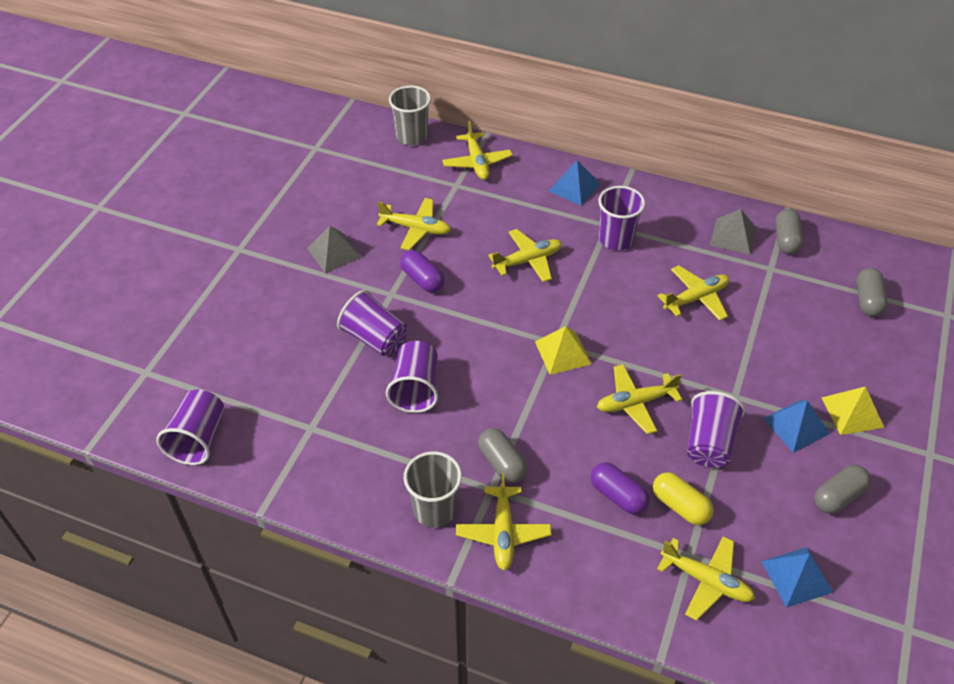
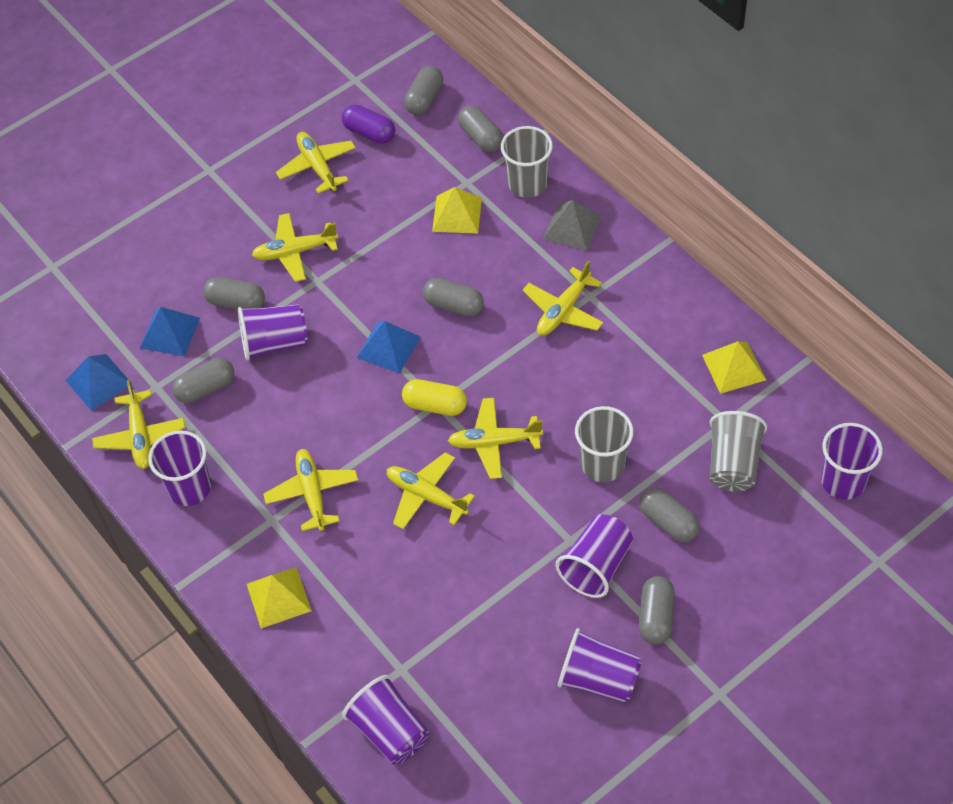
grey capsule: 4 -> 7
grey cup: 2 -> 3
grey pyramid: 2 -> 1
purple capsule: 2 -> 1
purple cup: 5 -> 6
yellow pyramid: 2 -> 3

